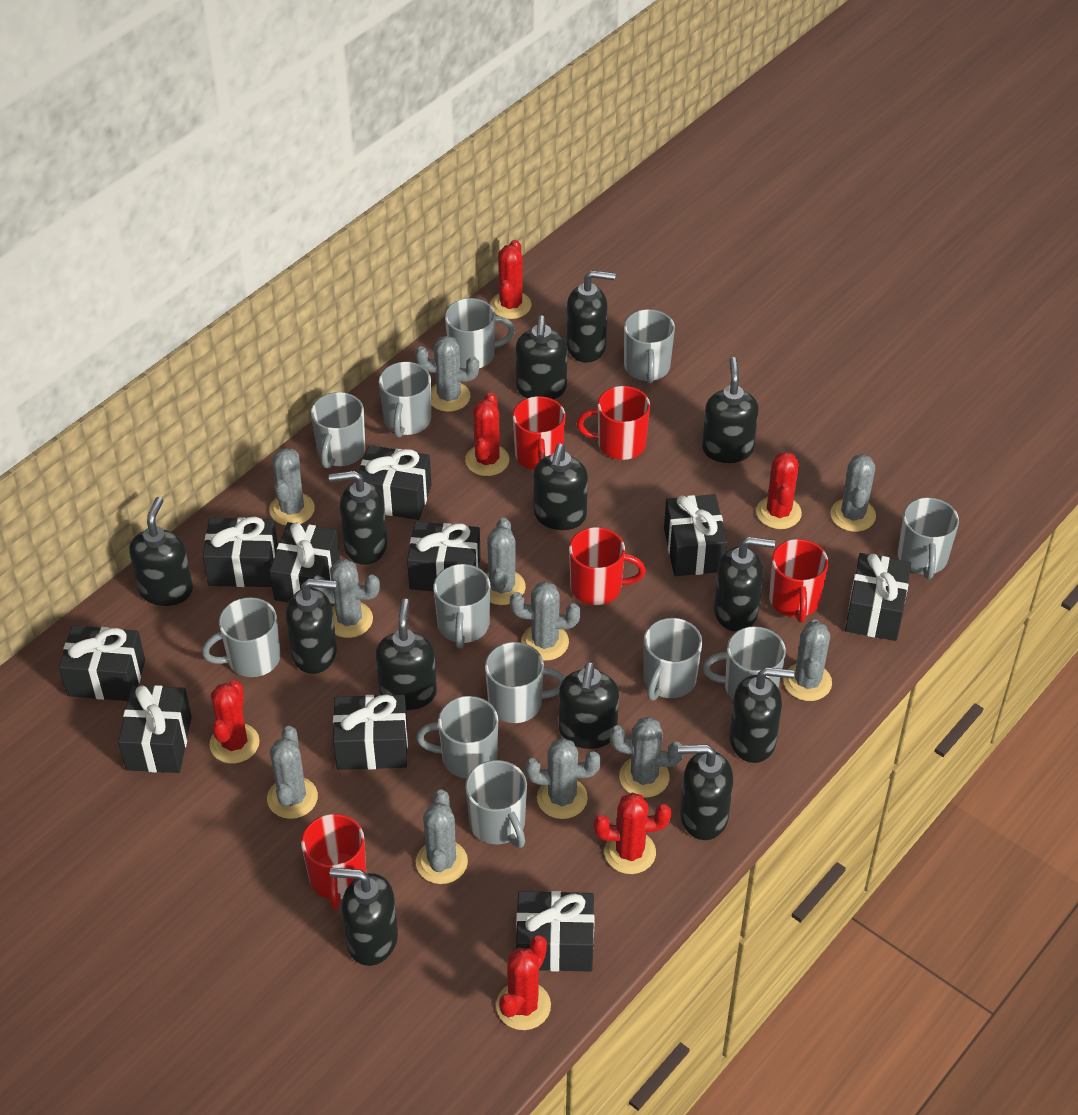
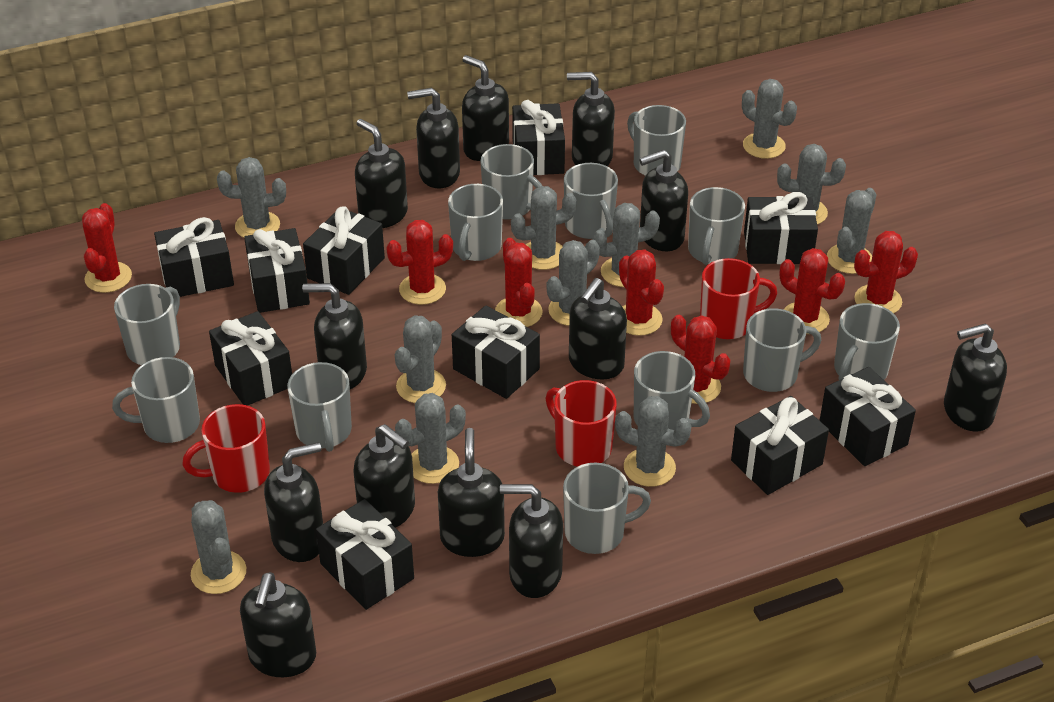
red cactus: 6 -> 7
red mug: 5 -> 3

